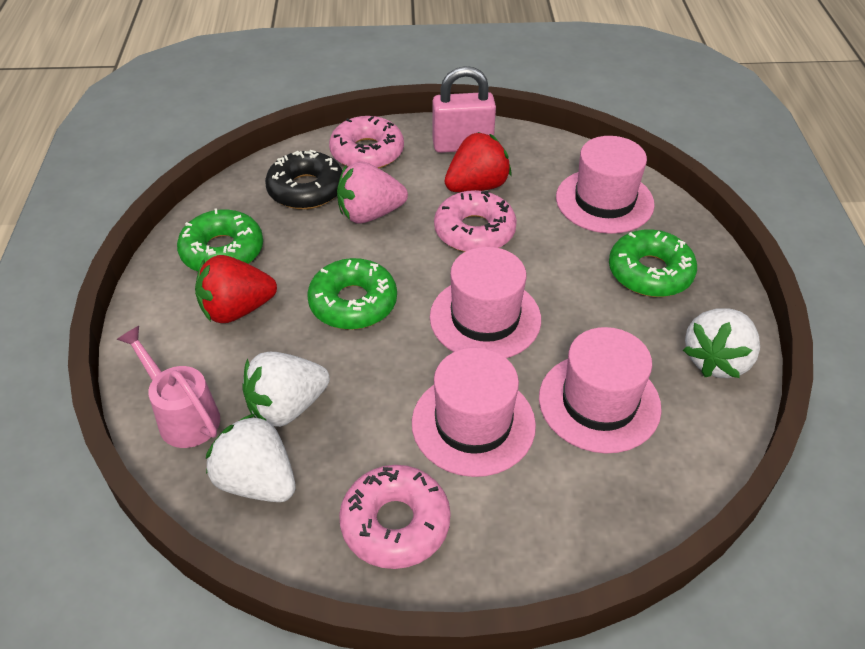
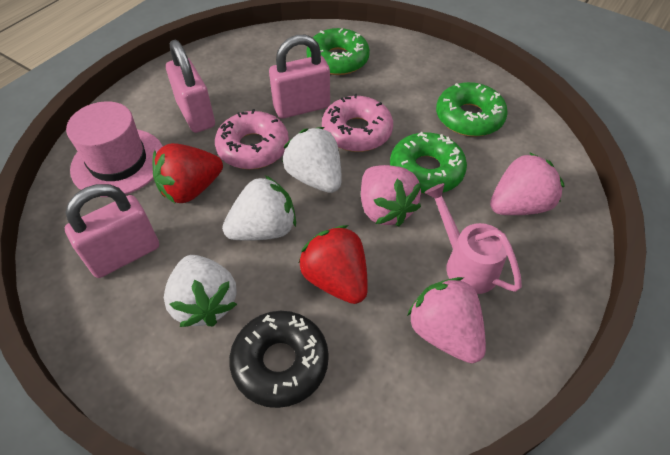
pink donut: 3 -> 2
pink hat: 4 -> 1
pink padlock: 1 -> 3
pink strawberry: 1 -> 3

